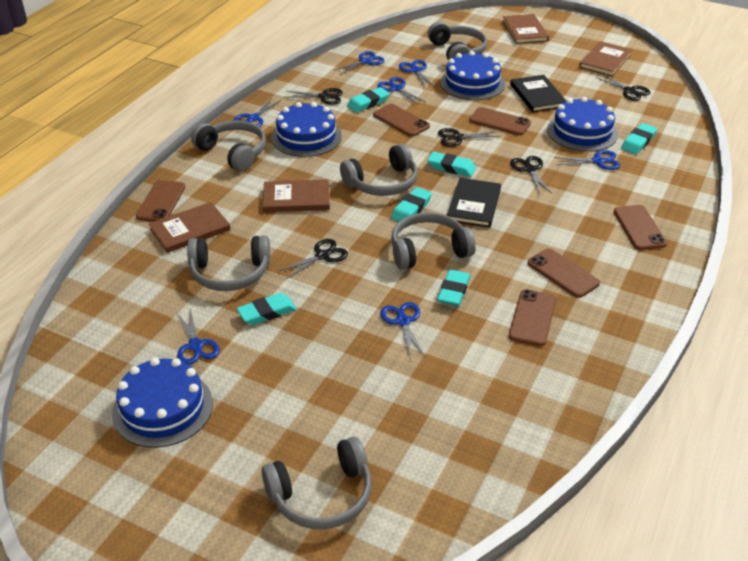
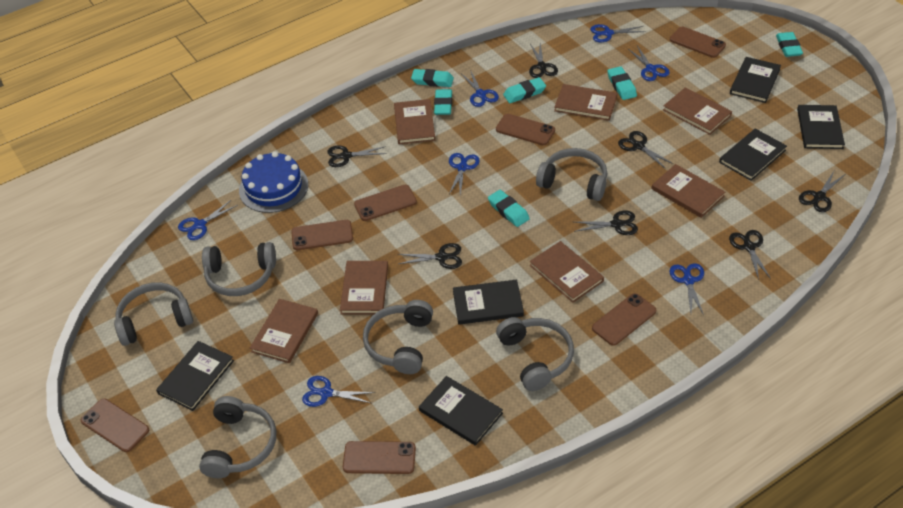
black book: 2 -> 6
black scissors: 5 -> 7
blue cake: 4 -> 1
brown book: 4 -> 7
brown phone: 6 -> 7

